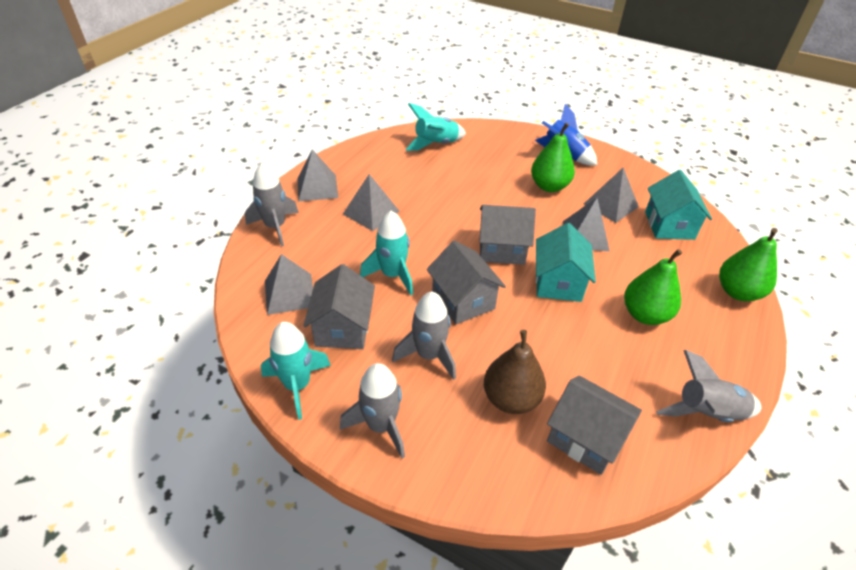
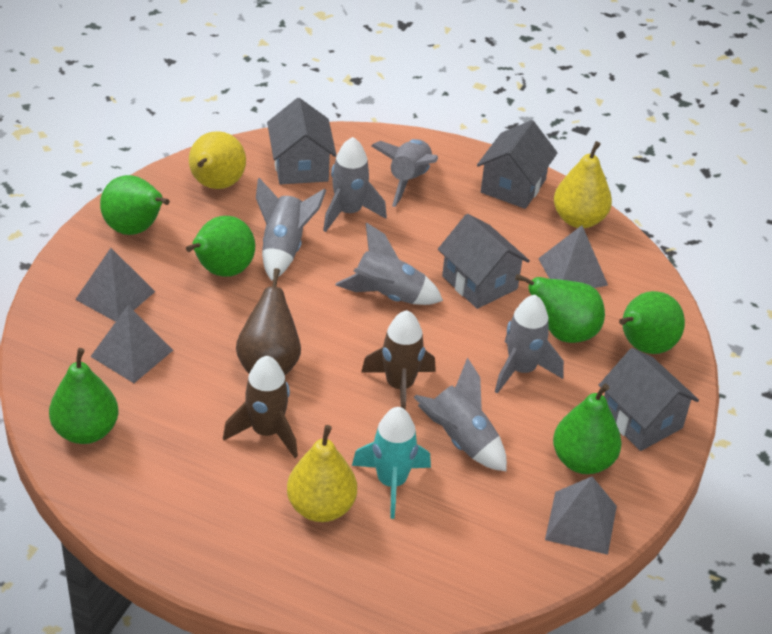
blue rocket: 1 -> 0
brown rocket: 0 -> 2
green pear: 3 -> 6
grey pyramid: 5 -> 4
grey rocket: 4 -> 6
turquoise house: 2 -> 0
turquoise rocket: 3 -> 1
yellow pear: 0 -> 3

